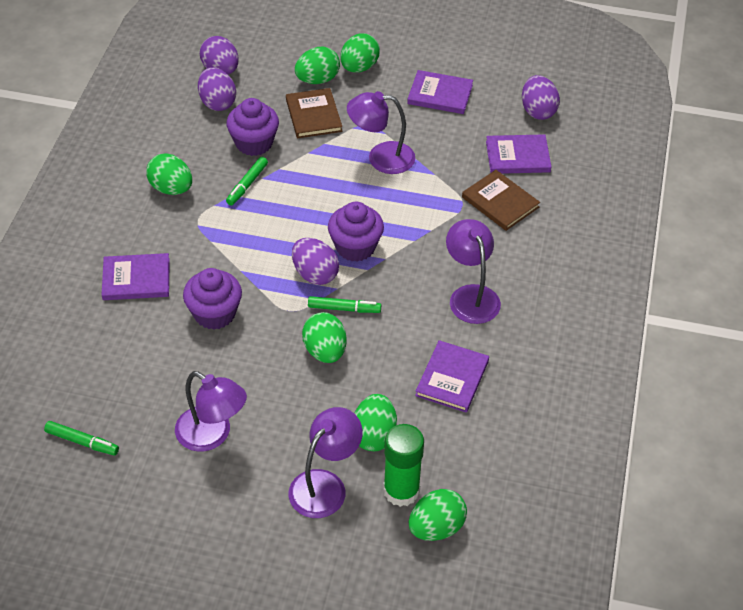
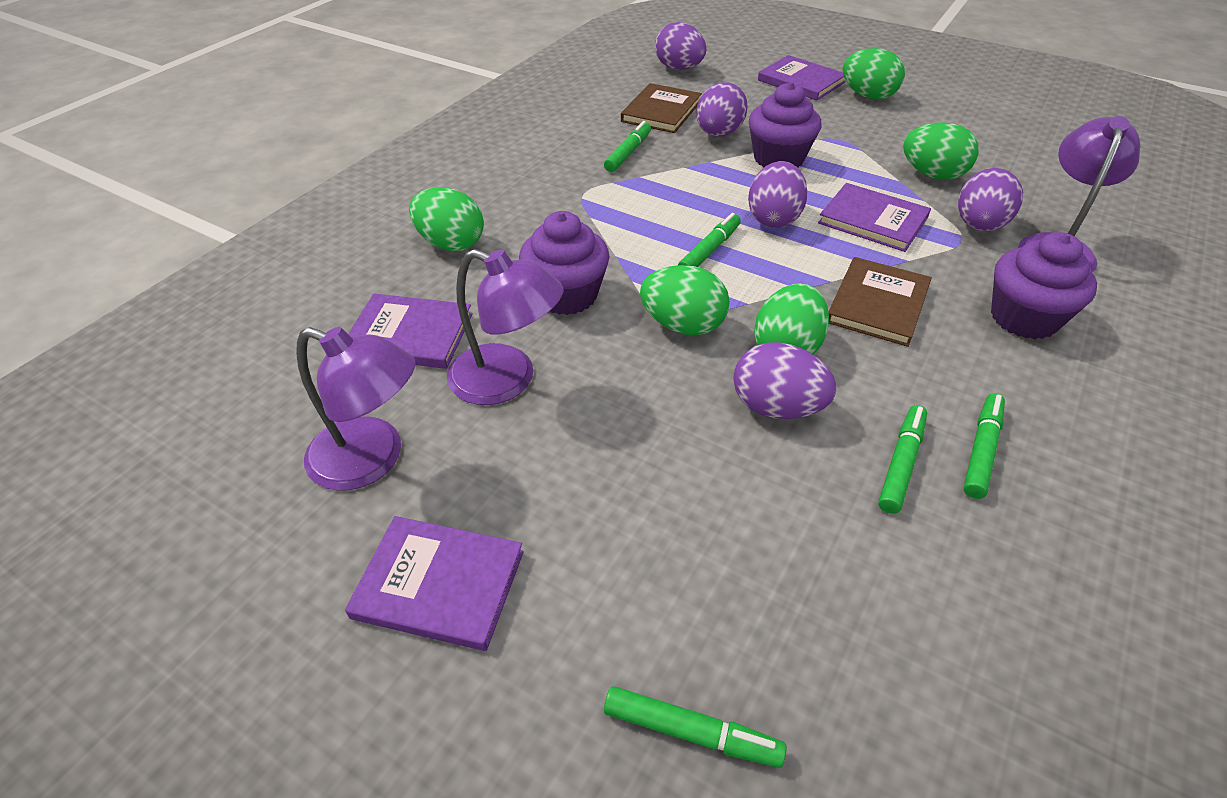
green egg: 6 -> 5
green glue stick: 1 -> 0
green marker: 3 -> 5
purple egg: 4 -> 5
purple lamp: 4 -> 3

